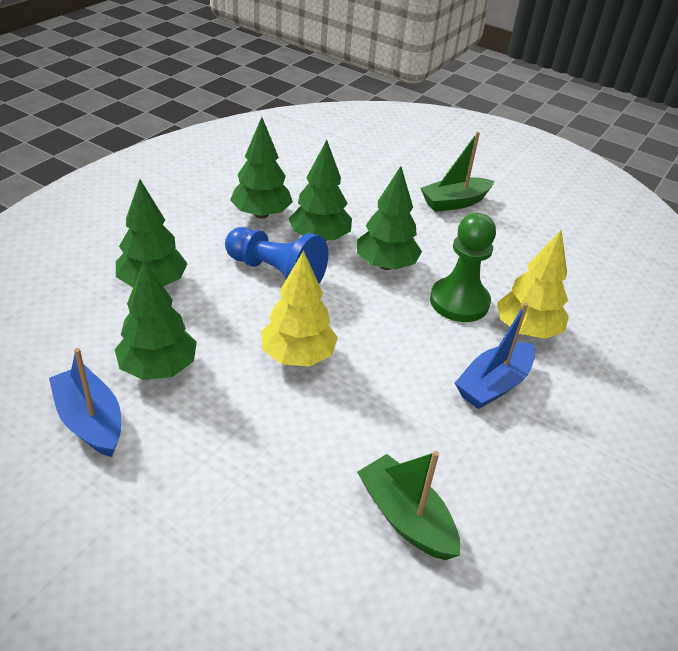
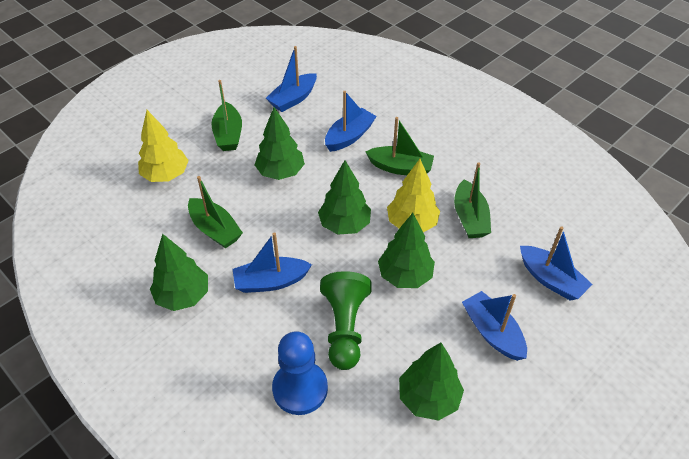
blue boat: 2 -> 5
green boat: 2 -> 4

